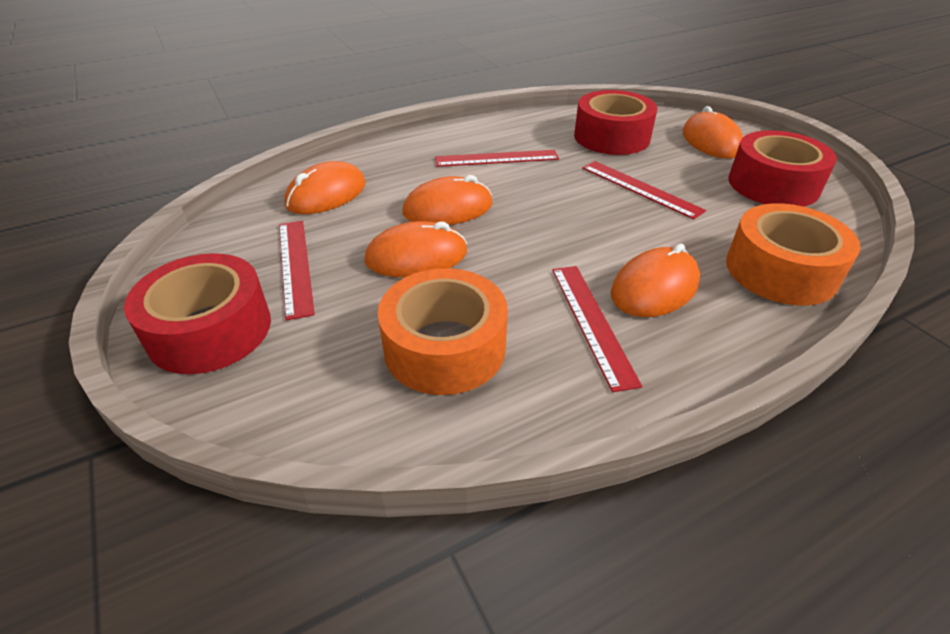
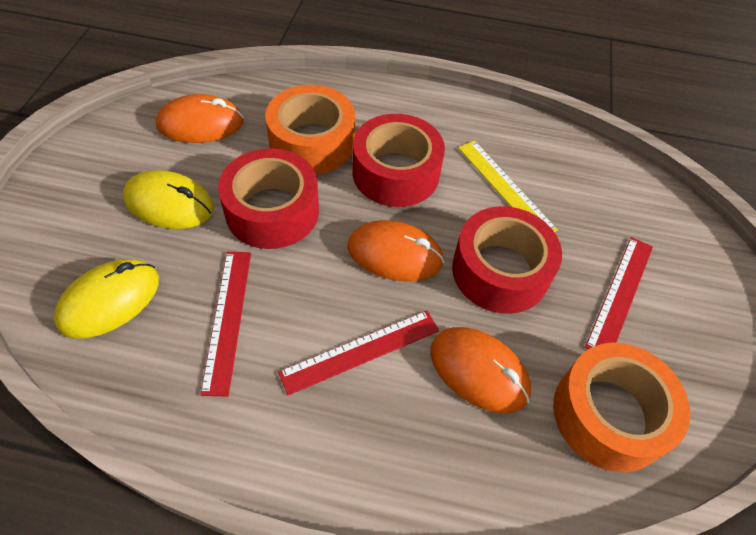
orange mouse: 5 -> 3
red ruler: 4 -> 3
yellow mouse: 0 -> 2
yellow ruler: 0 -> 1

